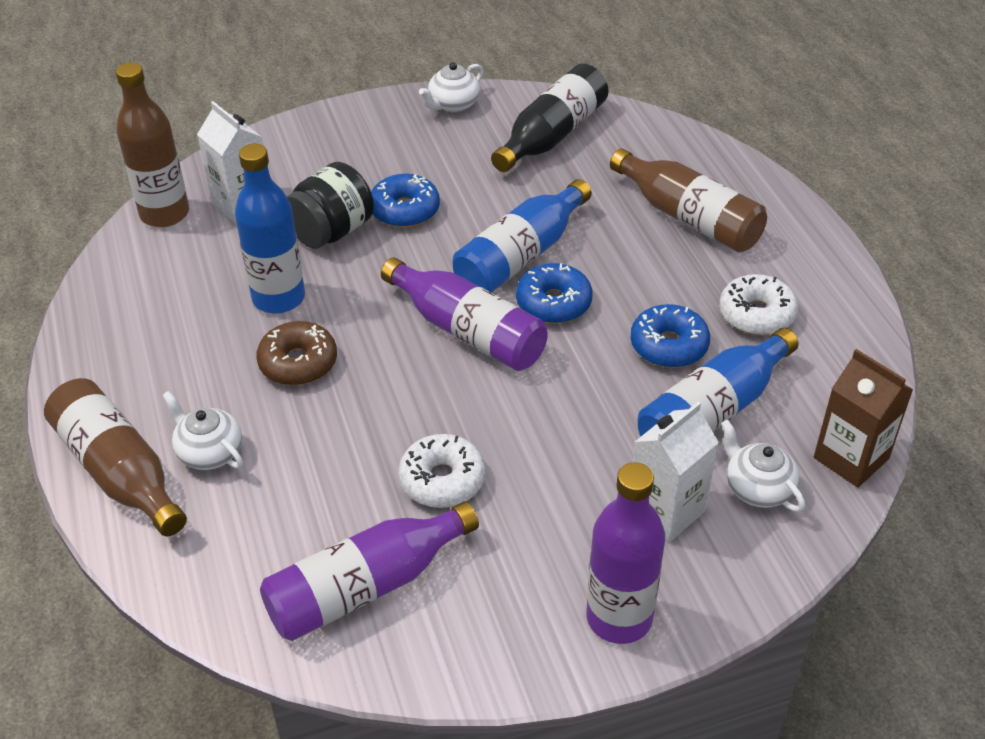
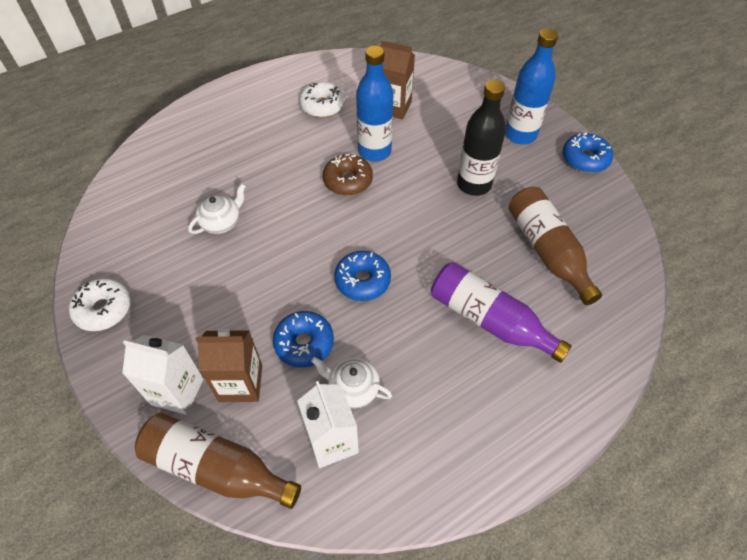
black jar: 1 -> 0
blue bottle: 3 -> 2
brown bottle: 3 -> 2
brown carton: 1 -> 2
purple bottle: 3 -> 1
white teapot: 3 -> 2

